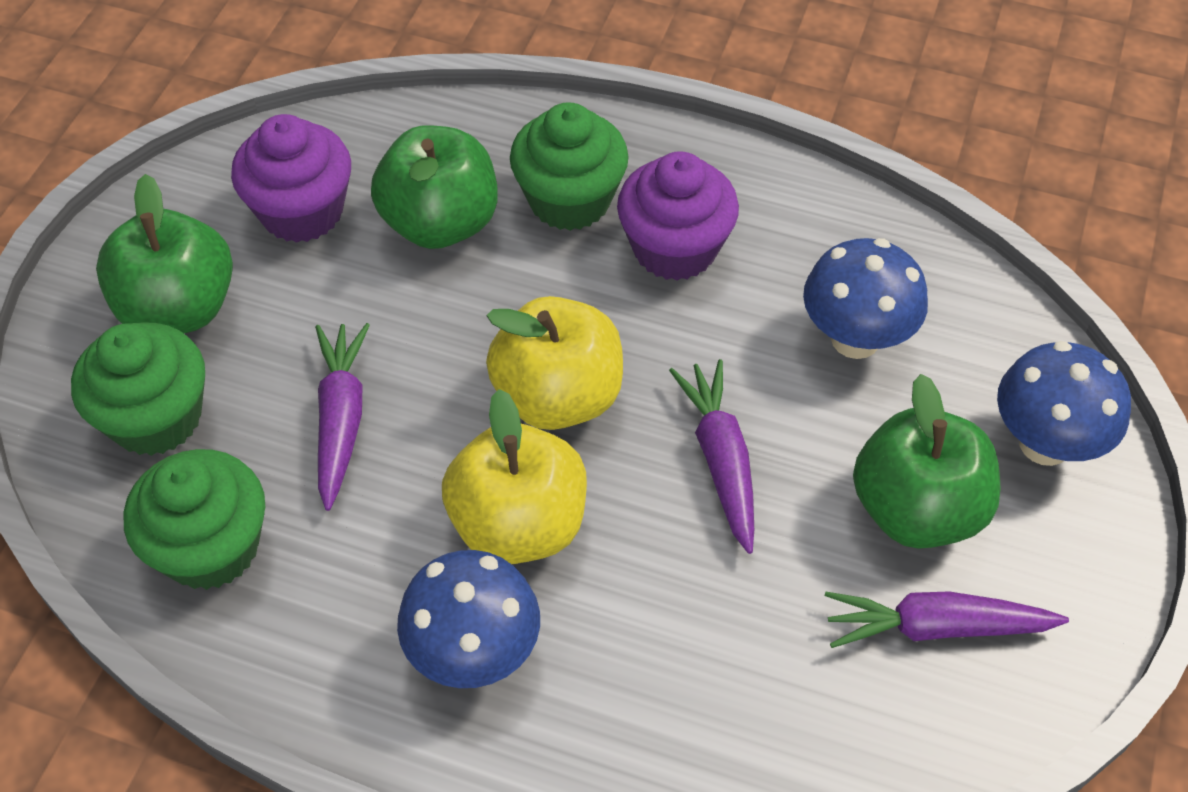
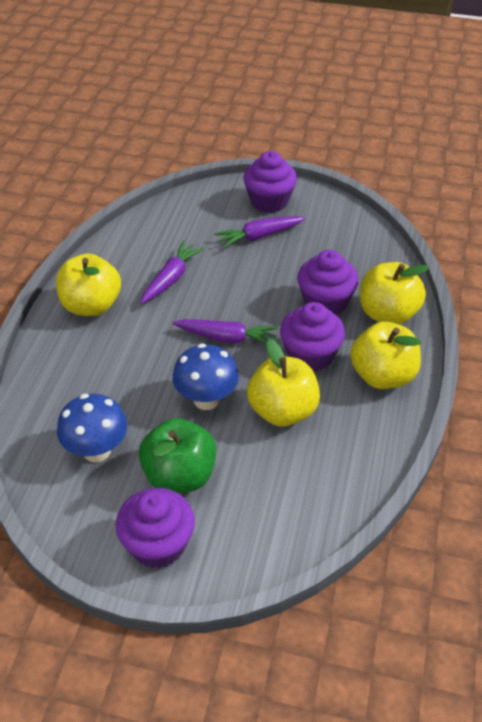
blue mushroom: 3 -> 2
green apple: 3 -> 1
green cupcake: 3 -> 0
purple cupcake: 2 -> 4
yellow apple: 2 -> 4

